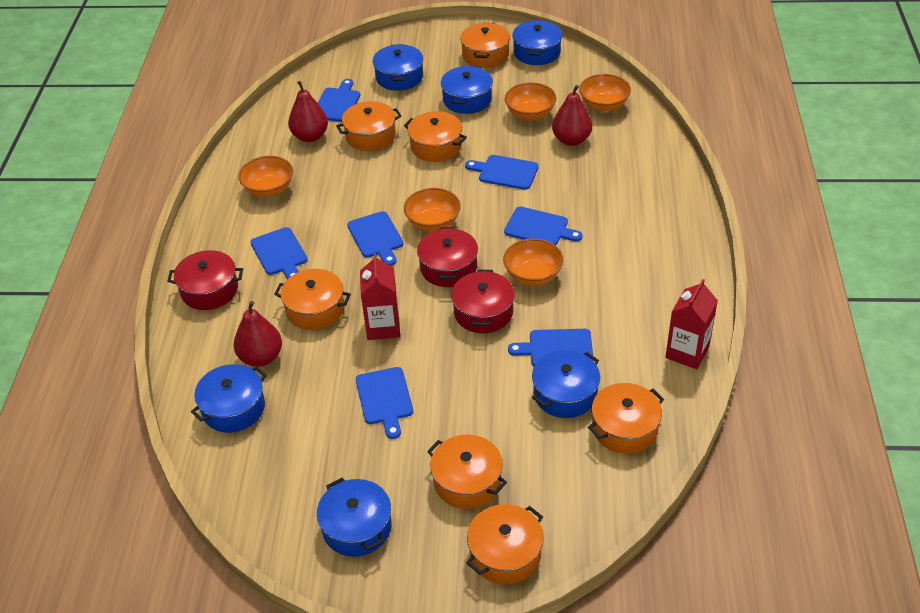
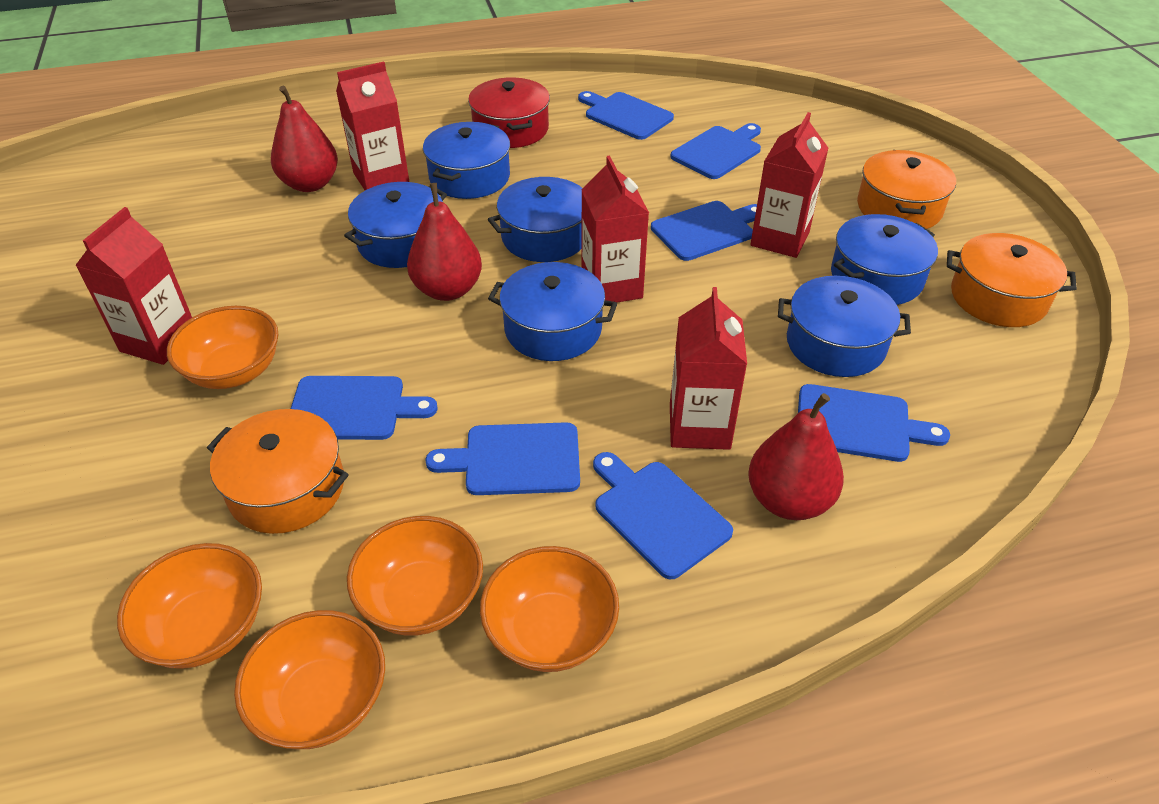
orange pot: 7 -> 3
red carton: 2 -> 5
red pot: 3 -> 1

